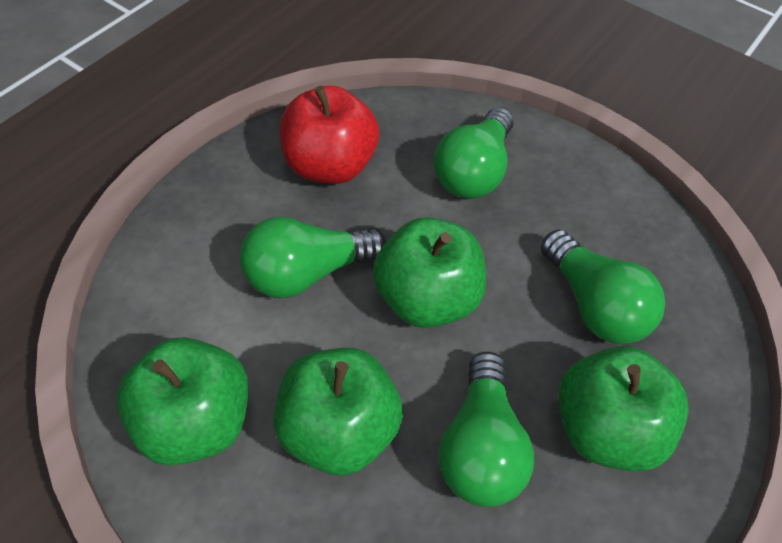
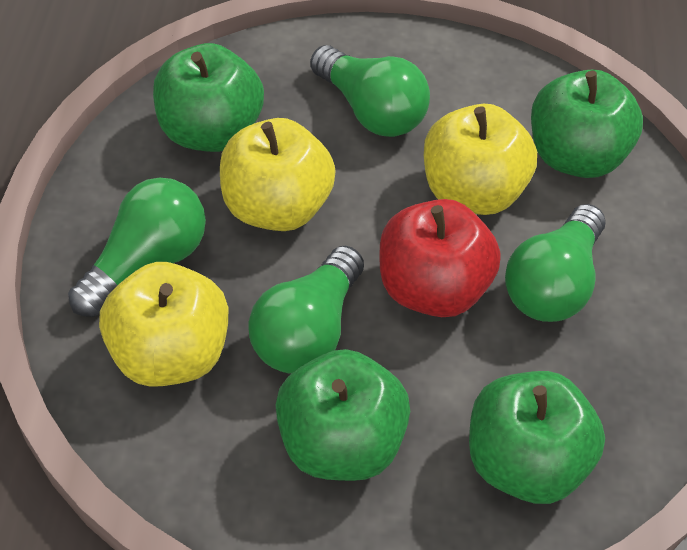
yellow apple: 0 -> 3

